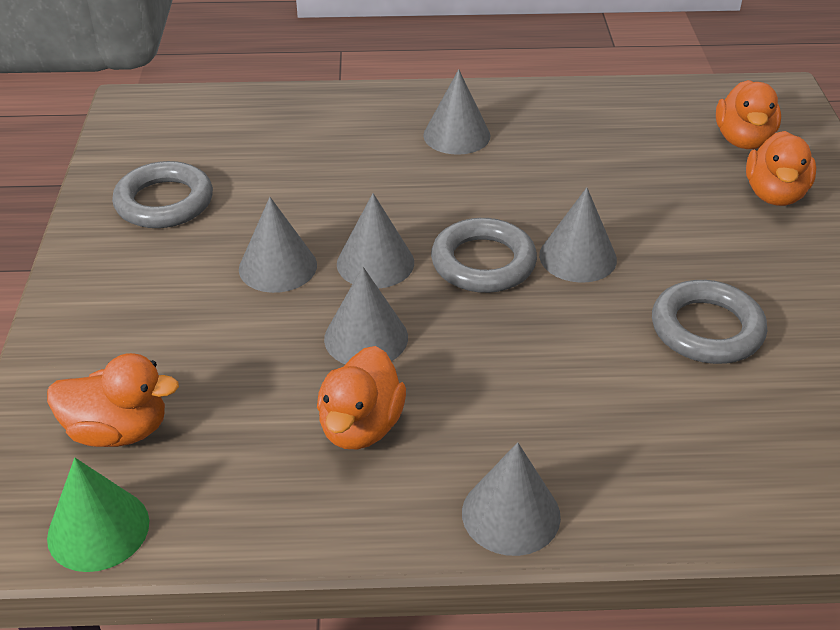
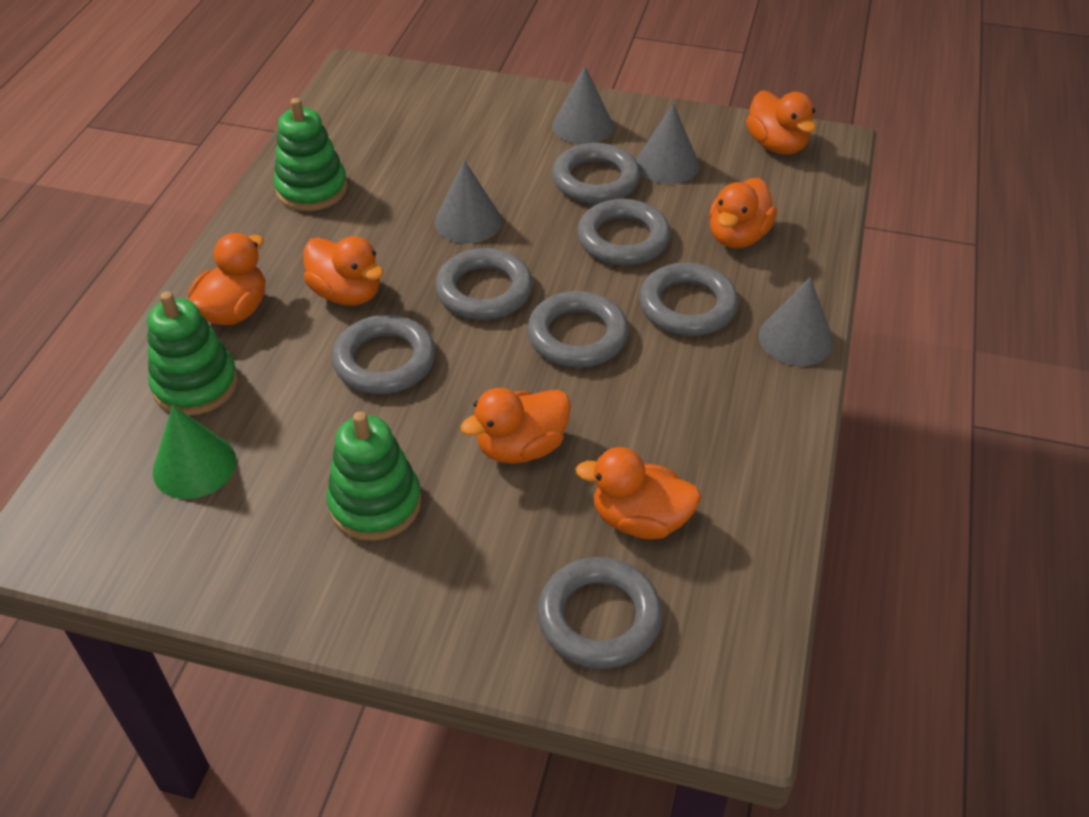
green stacking toy: 0 -> 3
grey cone: 6 -> 4
grey ring: 3 -> 7
orange duck: 4 -> 6

